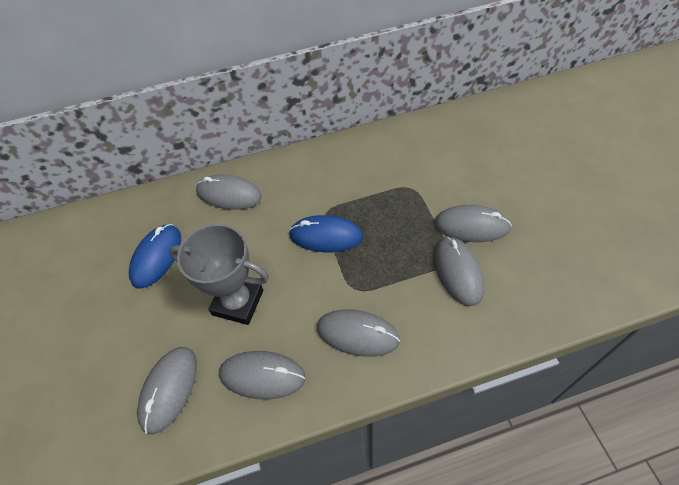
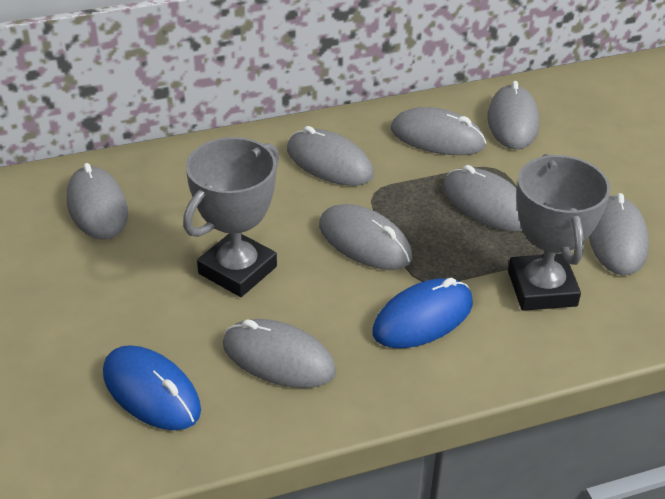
grey mouse: 6 -> 8
grey trophy: 1 -> 2

